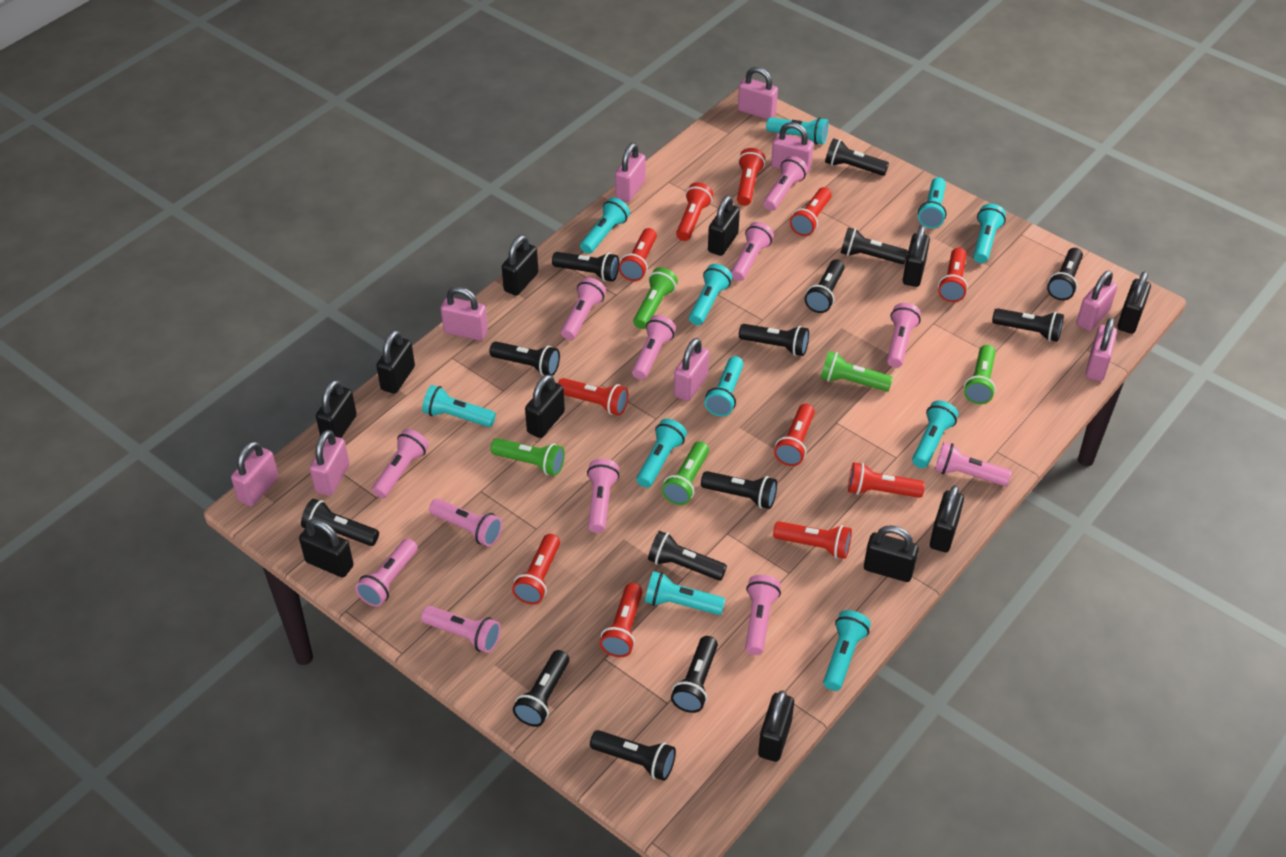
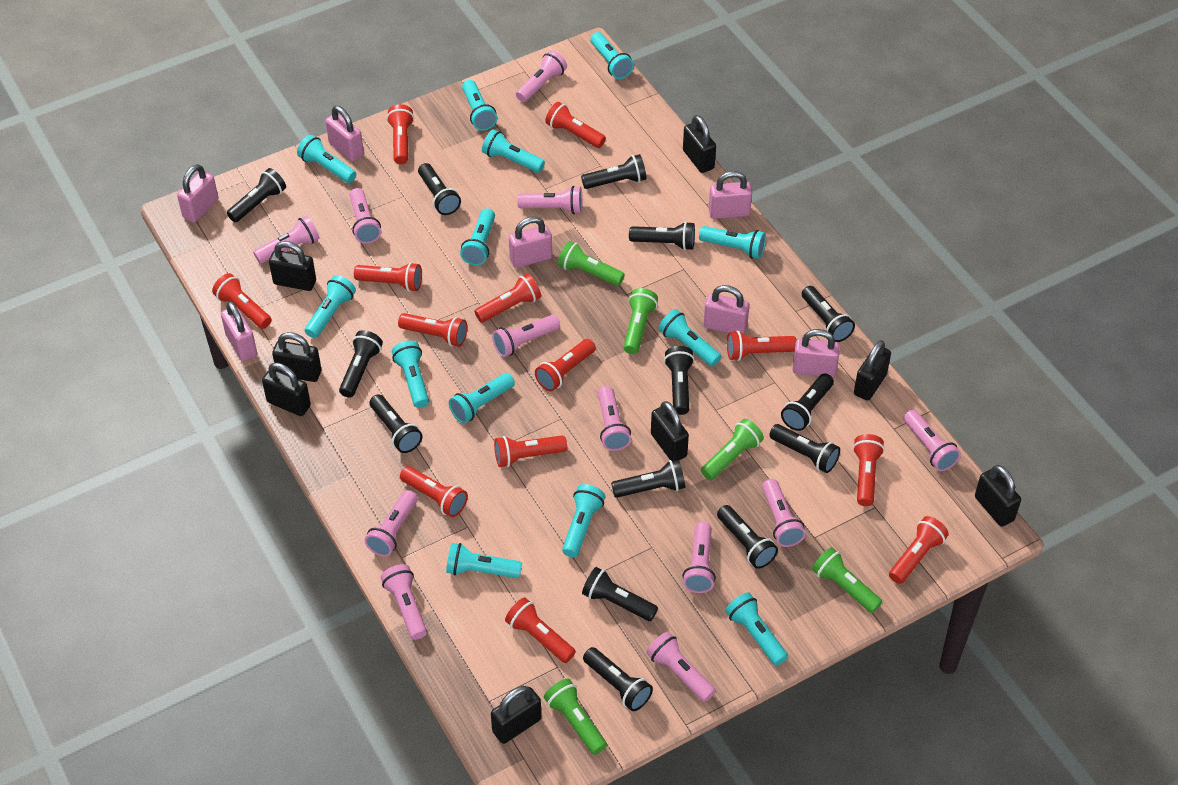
black padlock: 11 -> 8
pink padlock: 9 -> 7
red flashlight: 11 -> 13
turquoise flashlight: 11 -> 13

